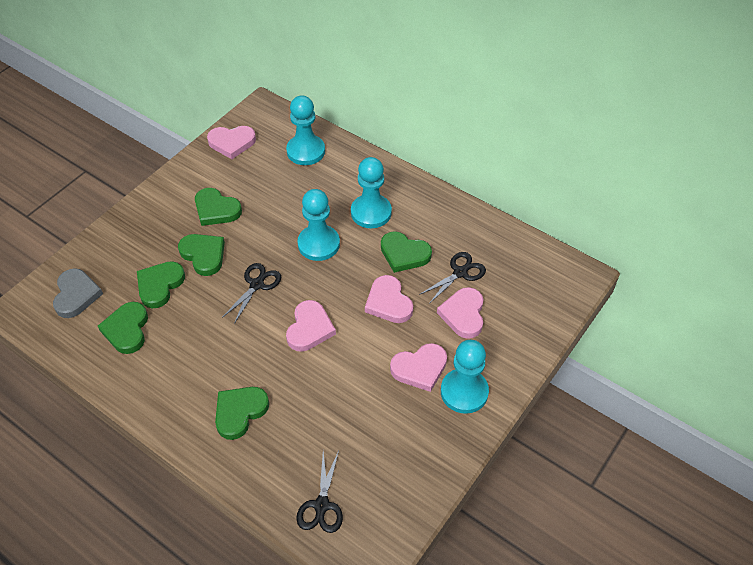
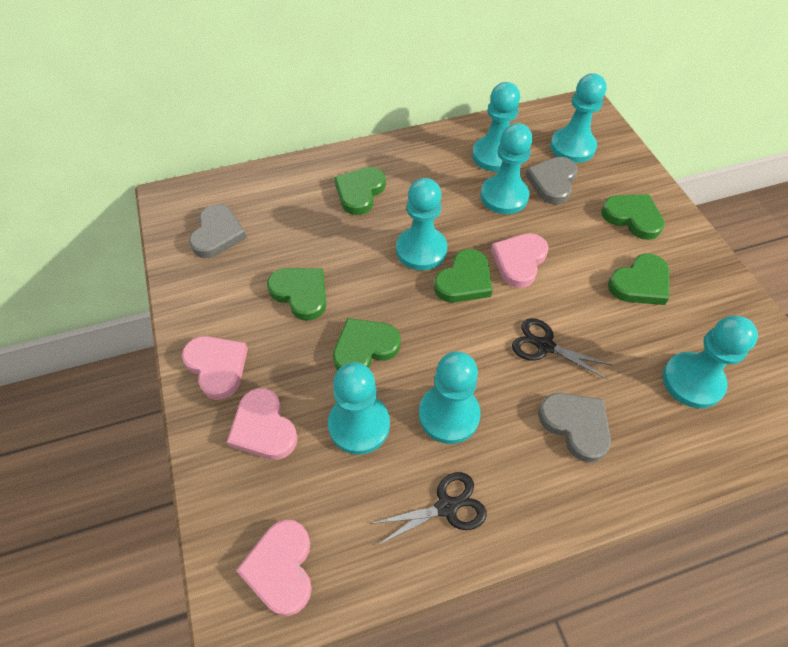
black scissors: 3 -> 2
grey heart: 1 -> 3
pink heart: 5 -> 4
turquoise pawn: 4 -> 7

